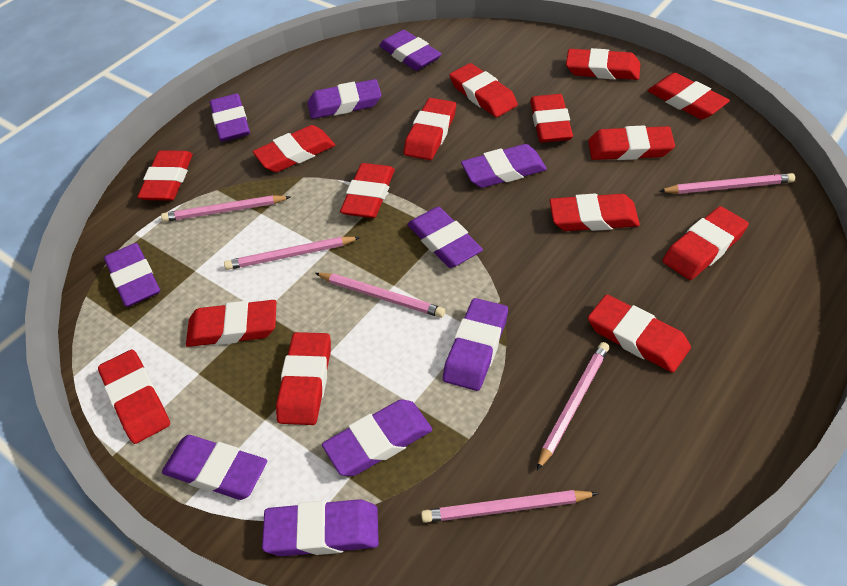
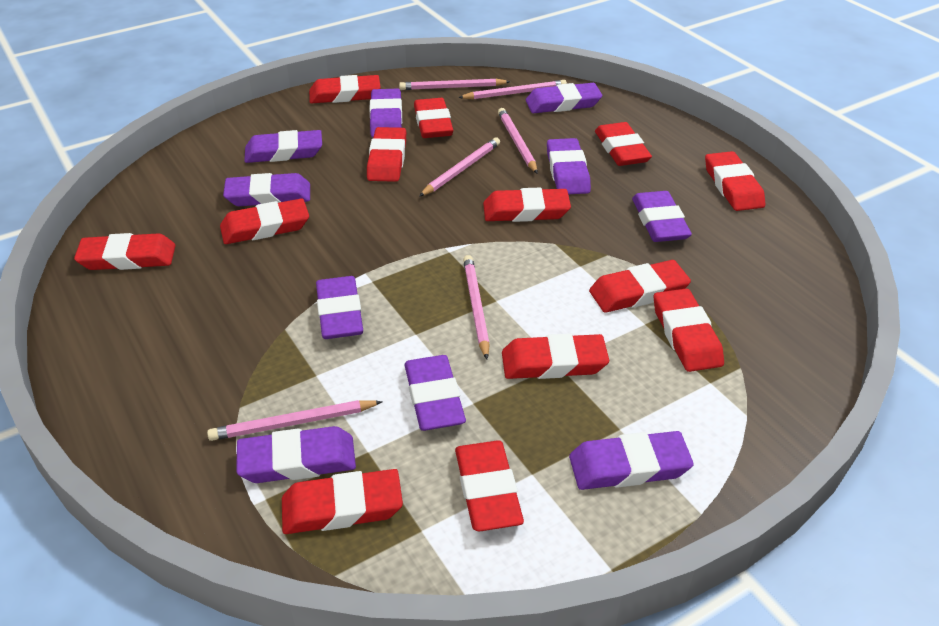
red eraser: 15 -> 13

